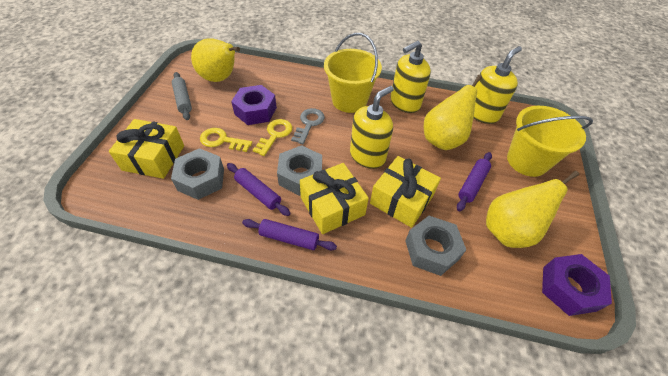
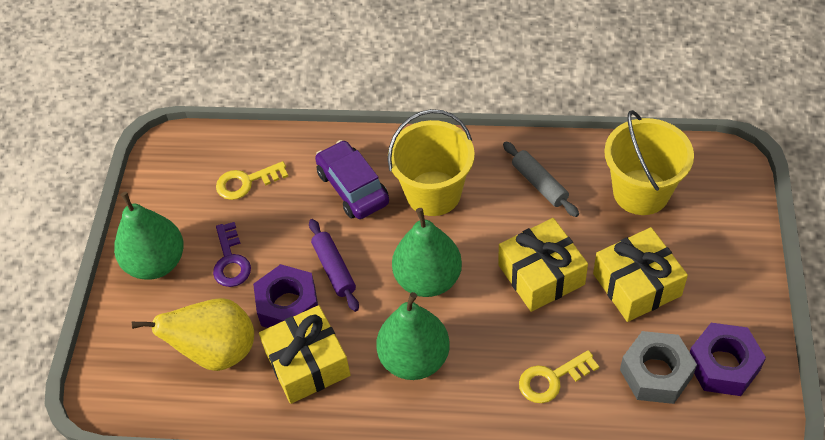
green pear: 0 -> 3
grey key: 1 -> 0
grey nut: 3 -> 1
purple car: 0 -> 1
purple key: 0 -> 1
purple rolling pin: 3 -> 1
yellow pear: 3 -> 1
yellow soap dispenser: 3 -> 0

